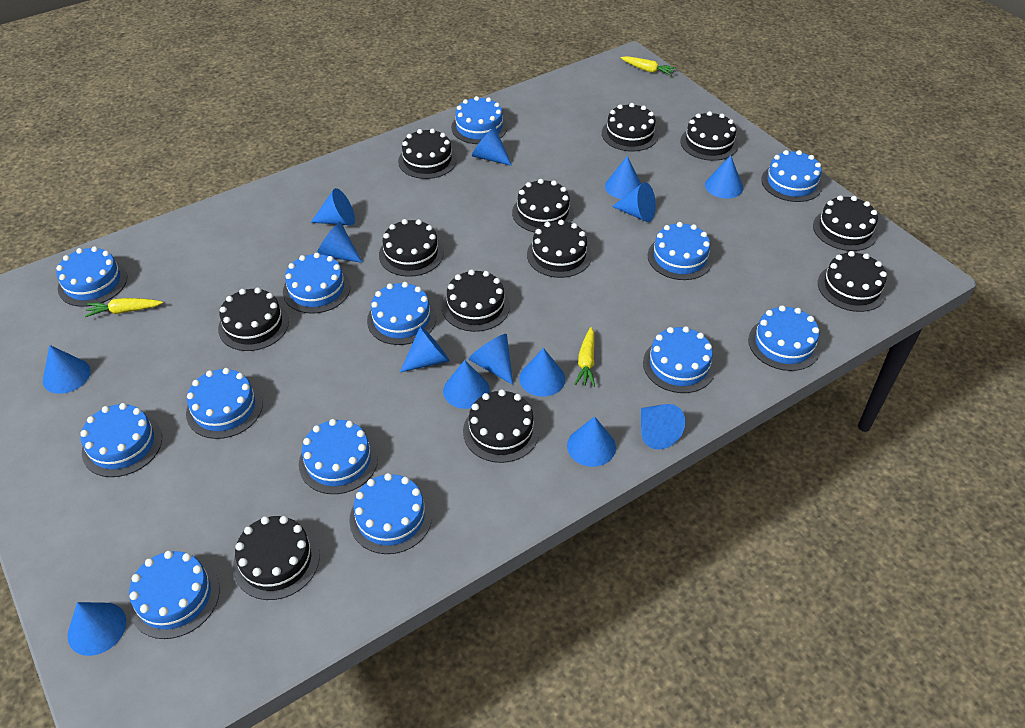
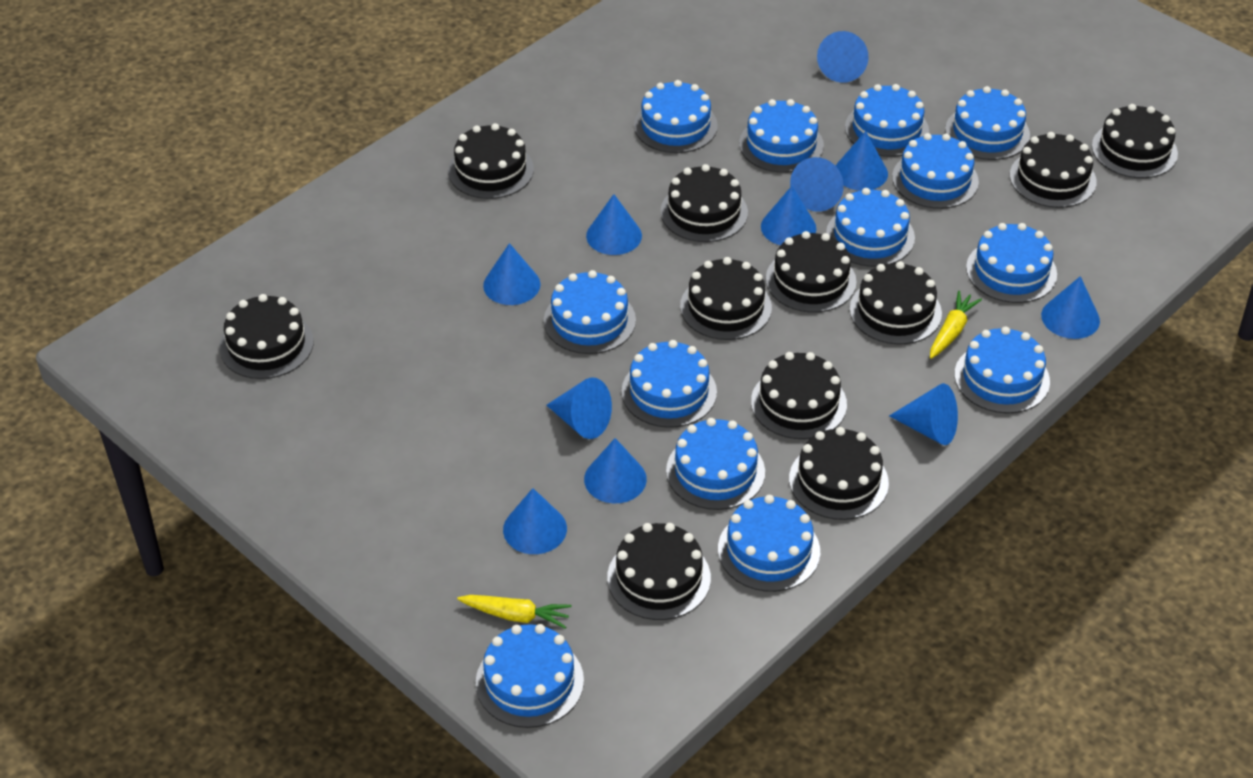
black cake: 12 -> 11
blue cone: 14 -> 11
yellow carrot: 3 -> 2

